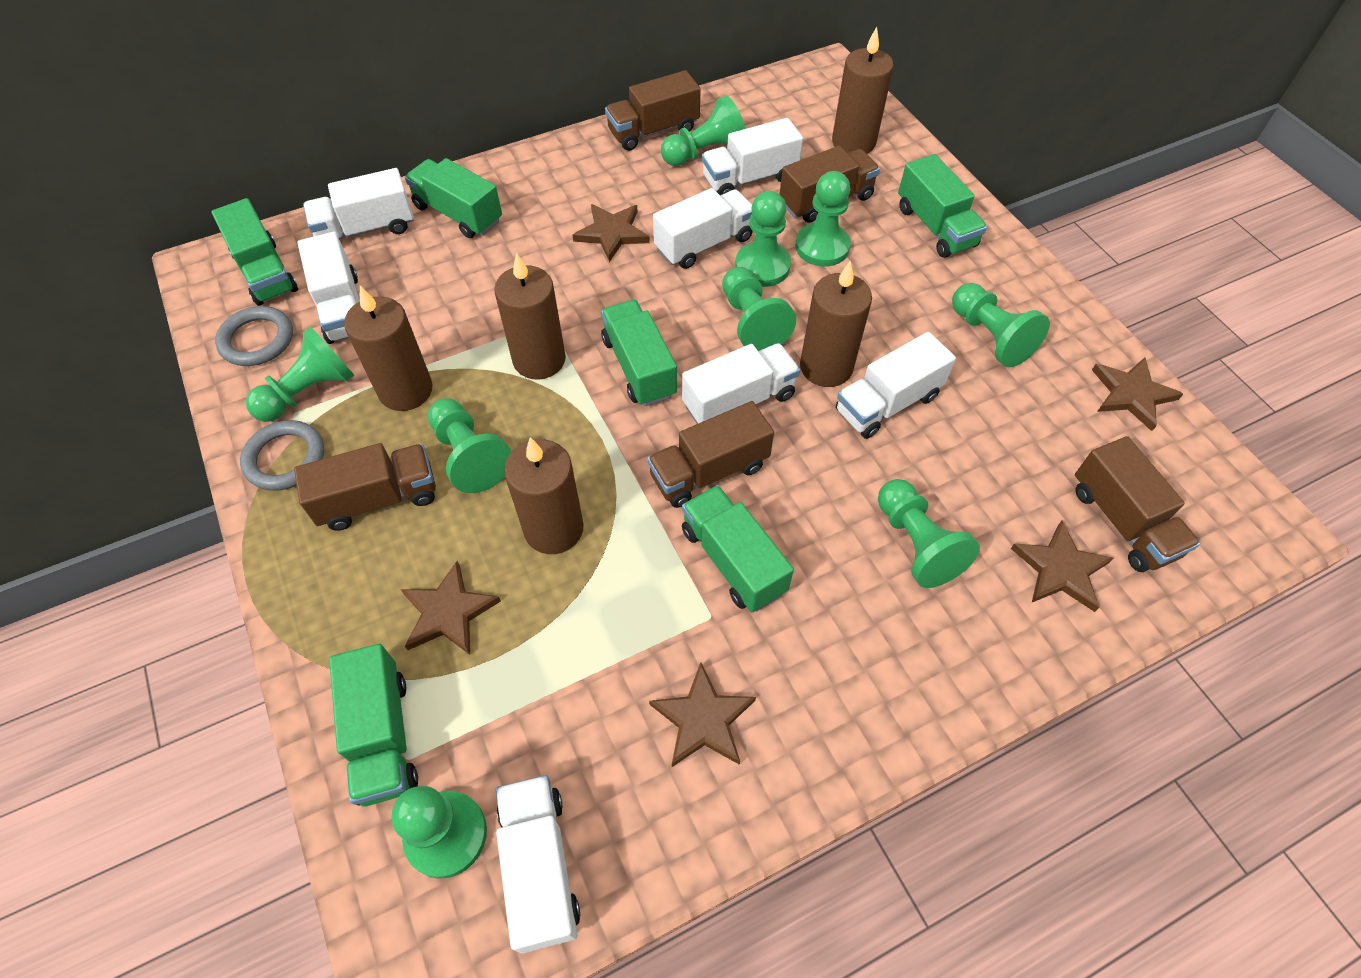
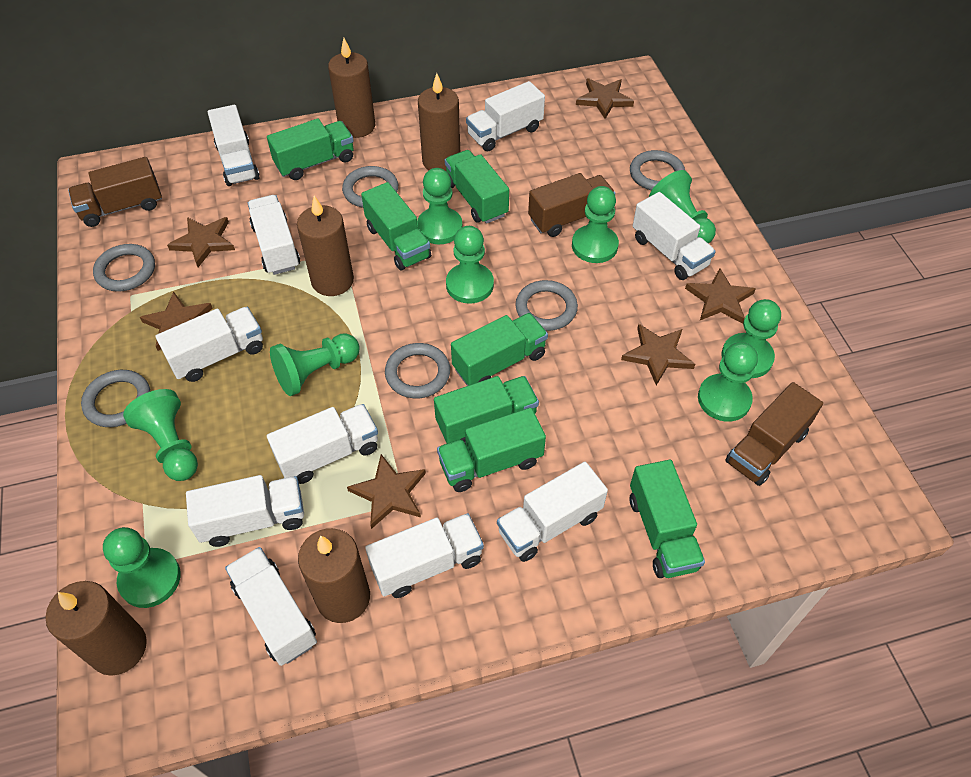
brown star: 5 -> 6
brown truck: 5 -> 3
green truck: 6 -> 7
grey ring: 2 -> 6
white truck: 7 -> 10

